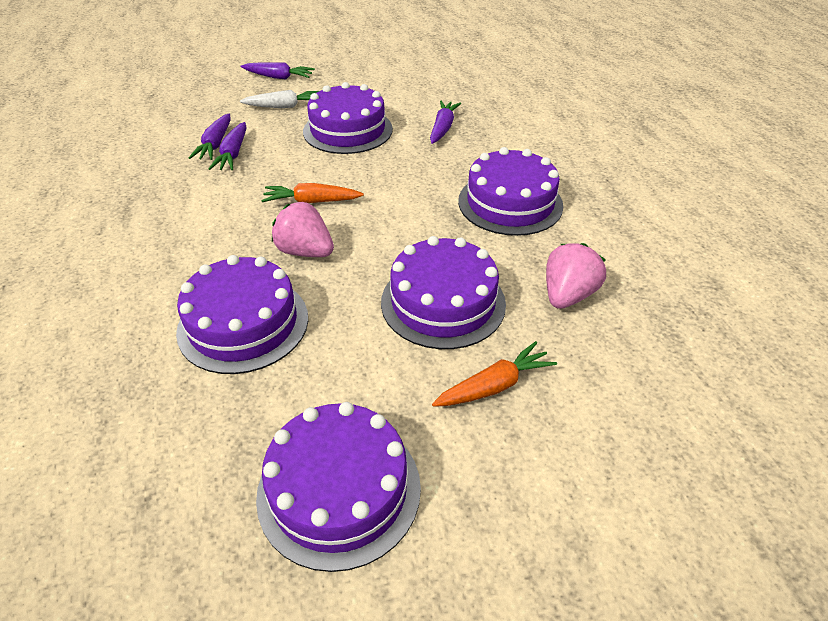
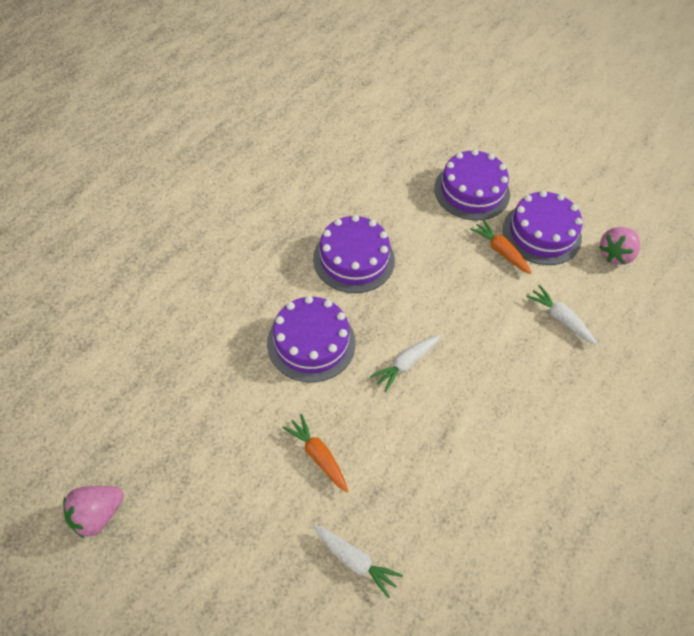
purple cake: 5 -> 4
purple carrot: 4 -> 0
white carrot: 1 -> 3

